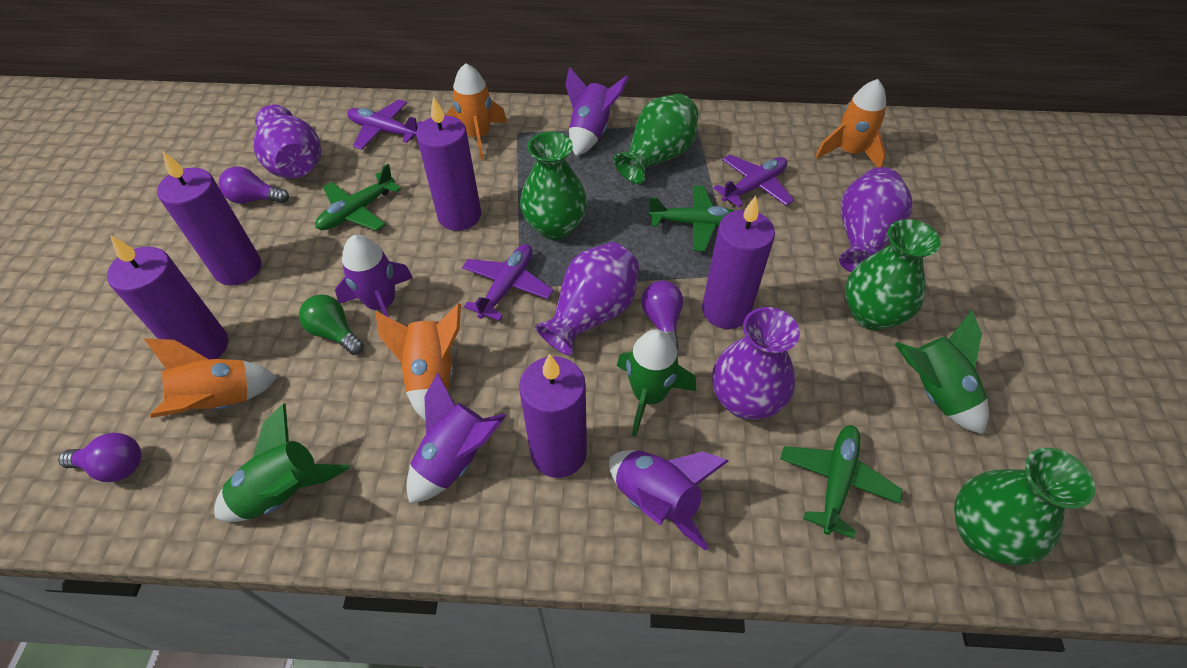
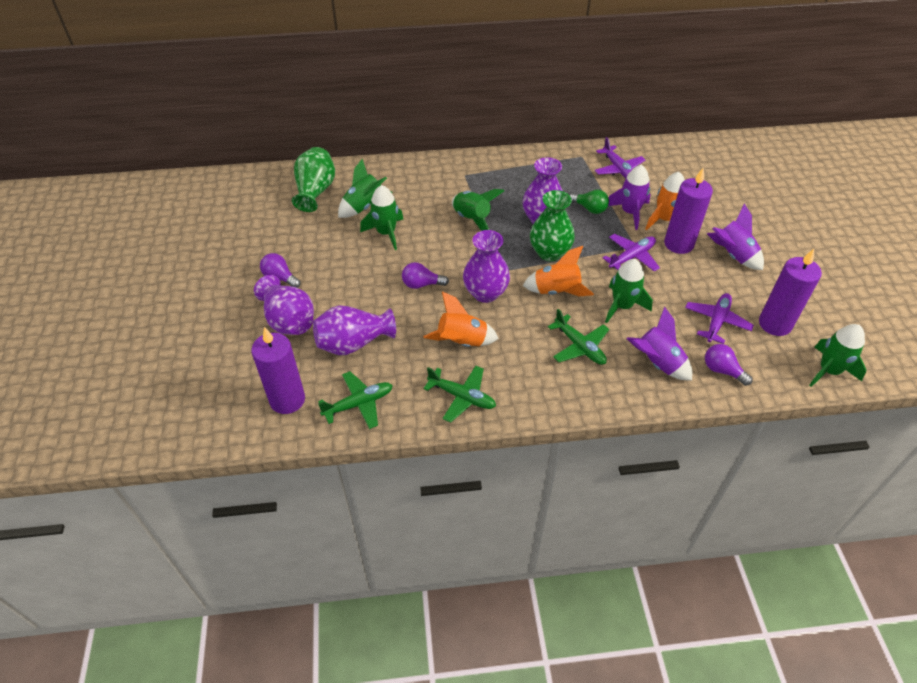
green rocket: 3 -> 5
green vase: 4 -> 2
orange rocket: 4 -> 3
purple candle: 5 -> 3
purple rocket: 4 -> 3

